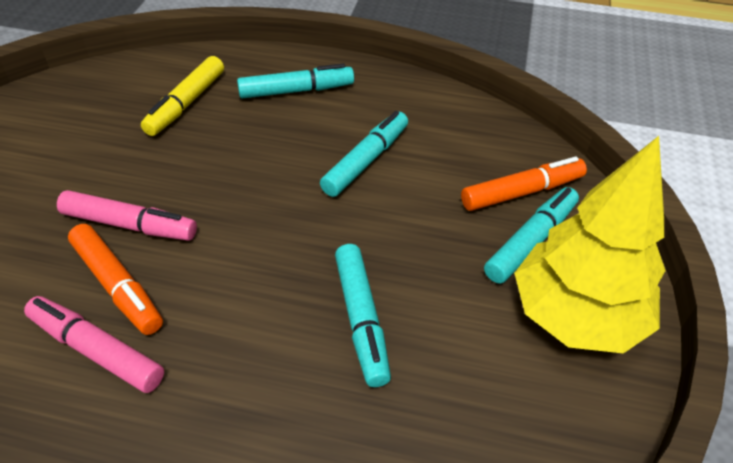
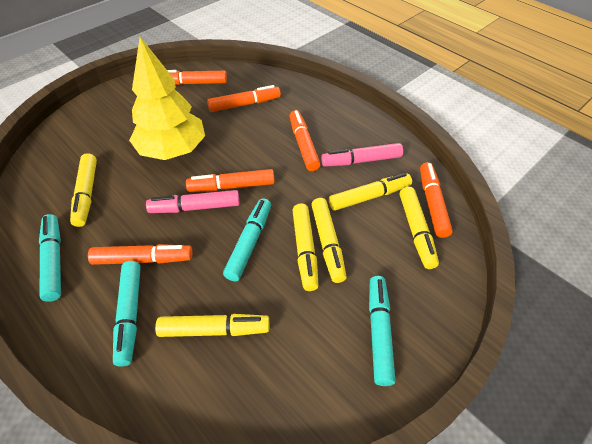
orange marker: 2 -> 6
yellow marker: 1 -> 6

